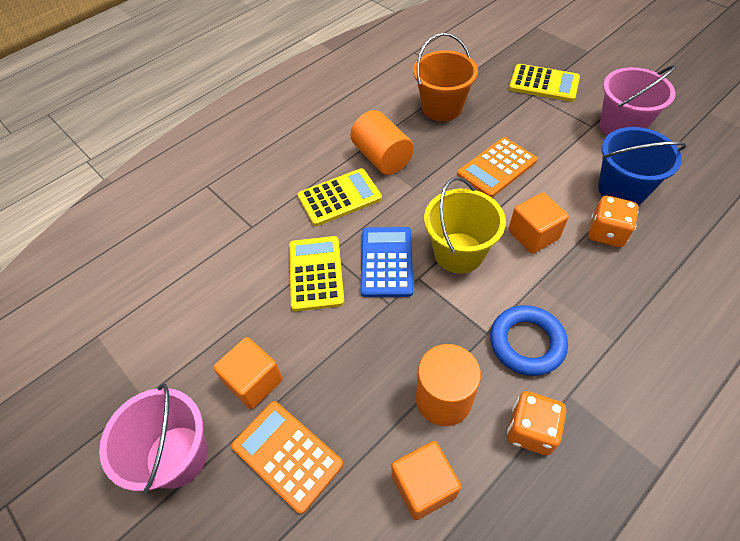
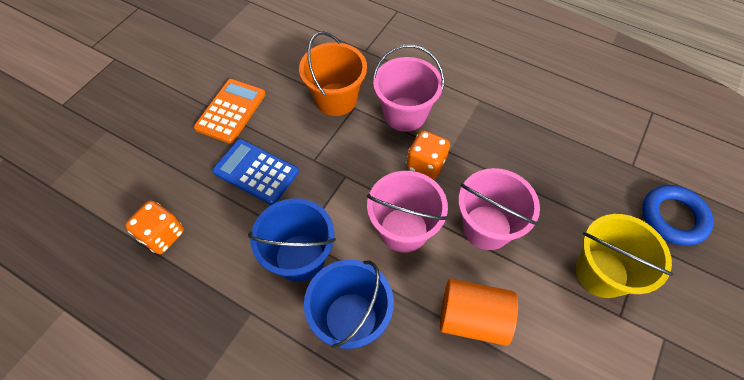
blue bucket: 1 -> 2
orange calculator: 2 -> 1
orange cube: 3 -> 0
orange cylinder: 2 -> 1
pink bucket: 2 -> 3
yellow calculator: 3 -> 0

